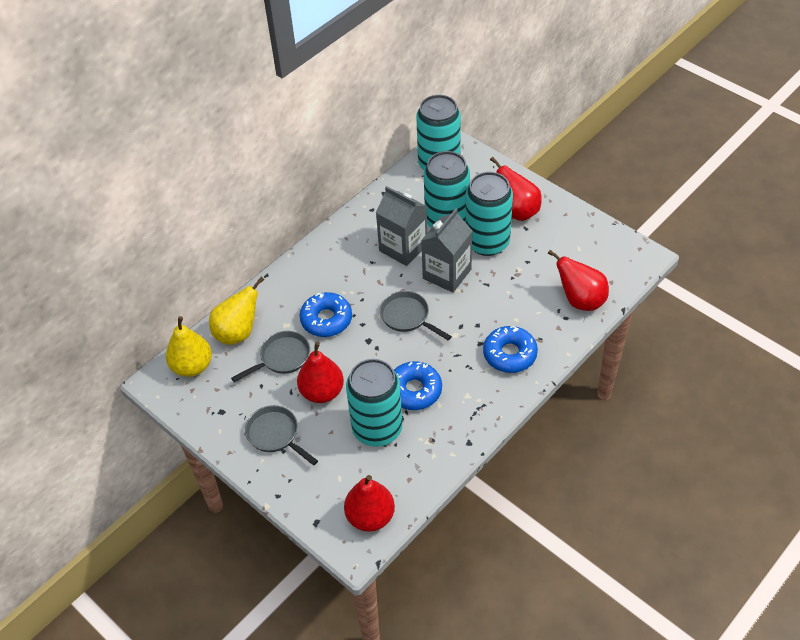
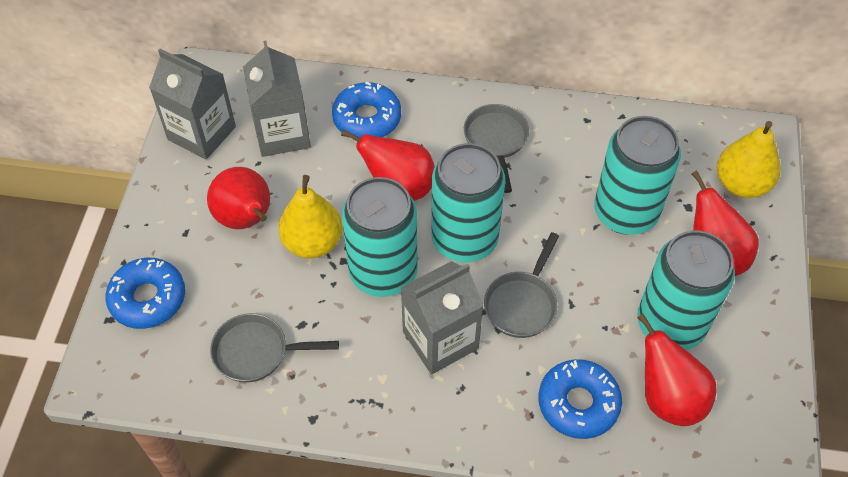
grey carton: 2 -> 3

